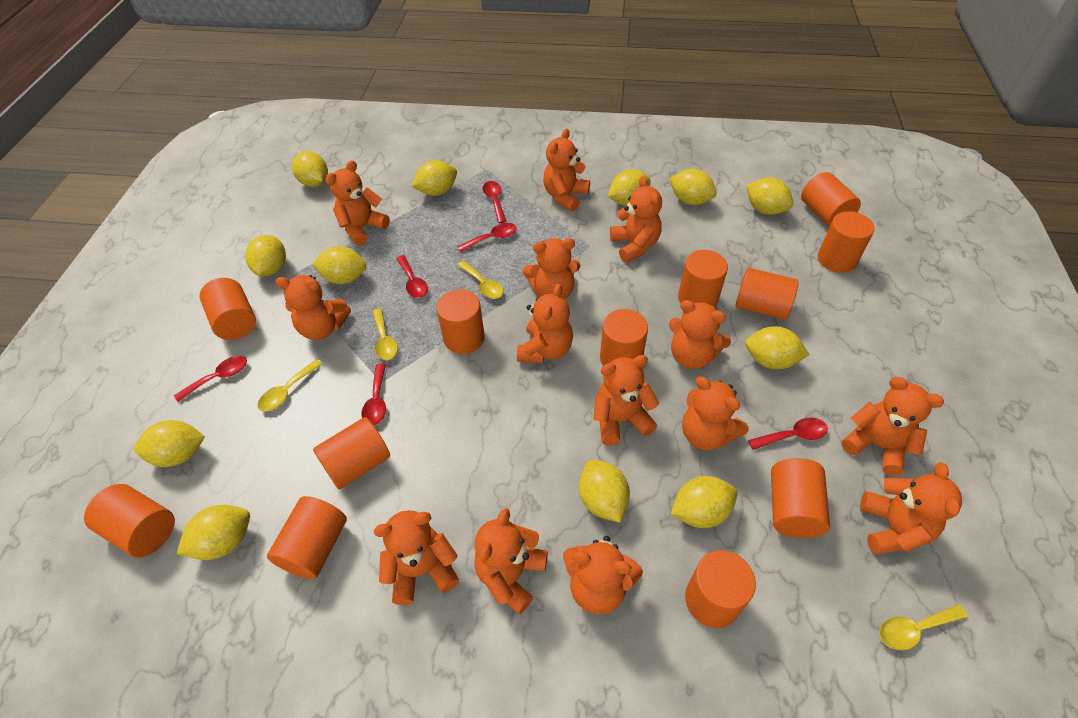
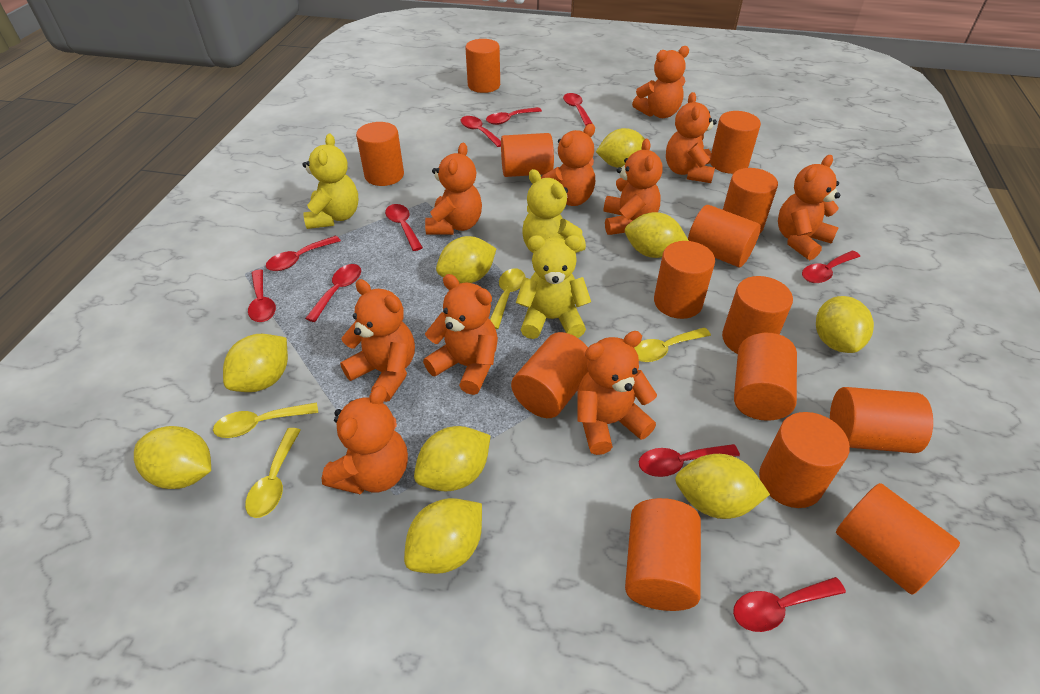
orange cylinder: 12 -> 14
orange teddy bear: 14 -> 10
red spoon: 6 -> 10
yellow lemon: 12 -> 9
yellow teddy bear: 0 -> 3

